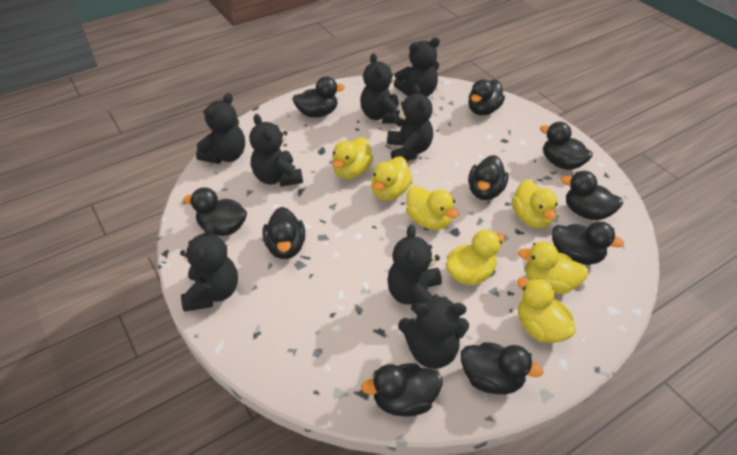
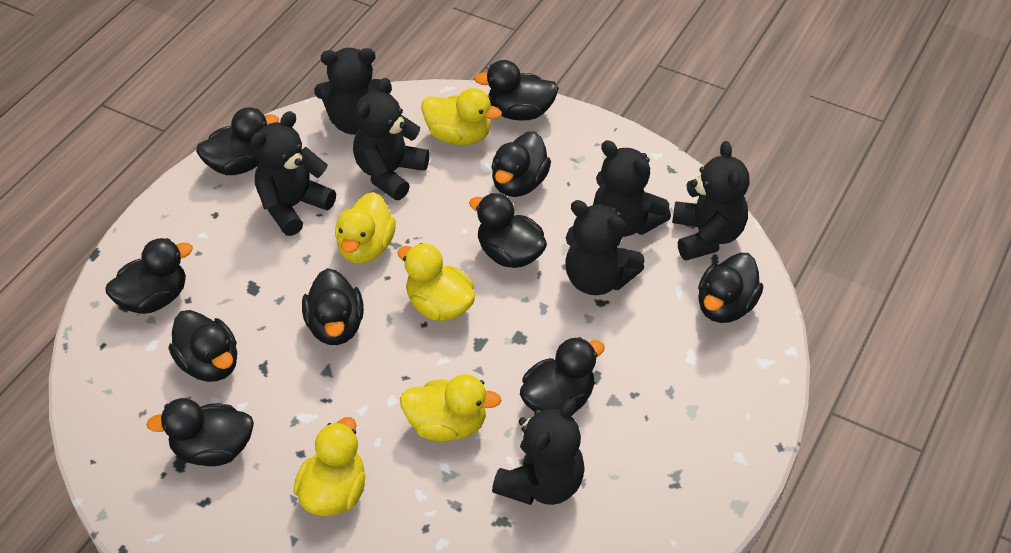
black teddy bear: 8 -> 7
yellow duck: 7 -> 5

